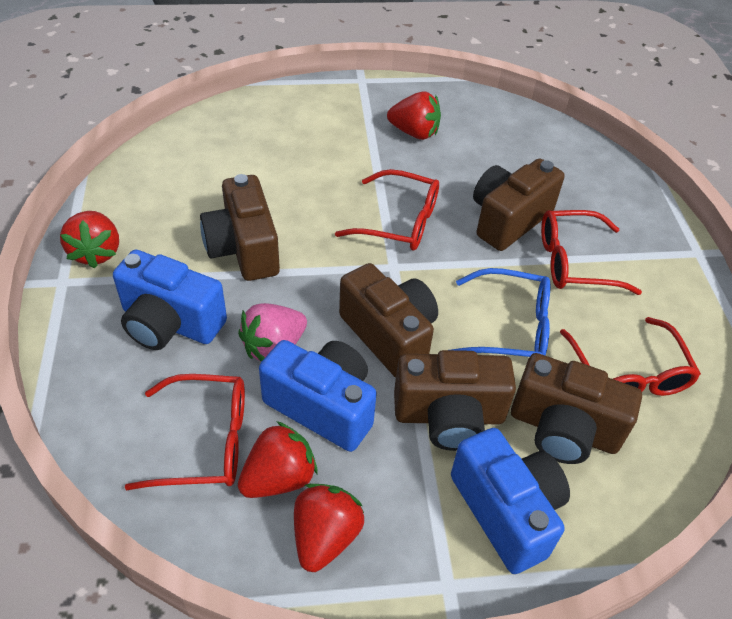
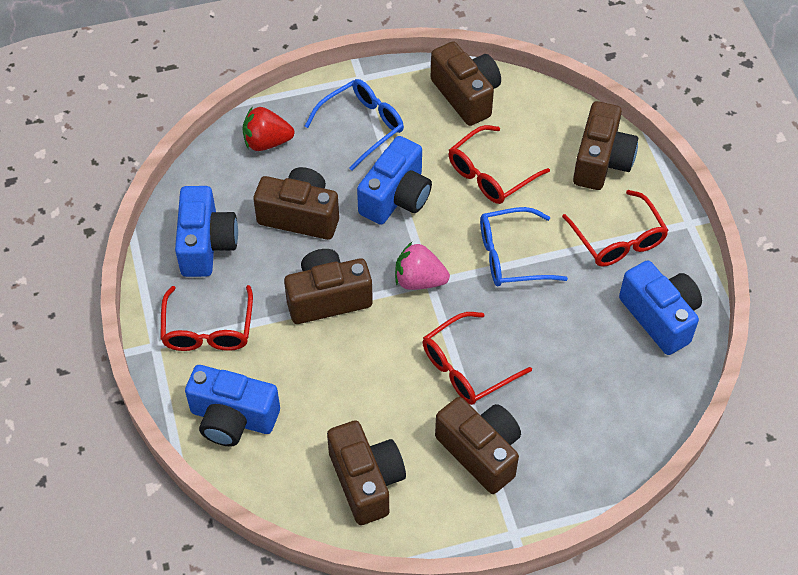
blue camera: 3 -> 4
blue glasses: 1 -> 2
brown camera: 5 -> 6
red strawberry: 4 -> 1

